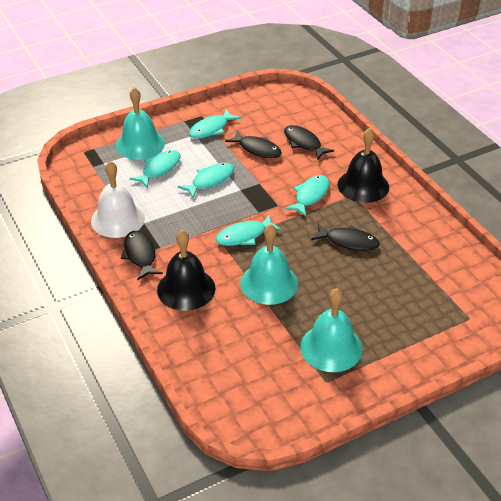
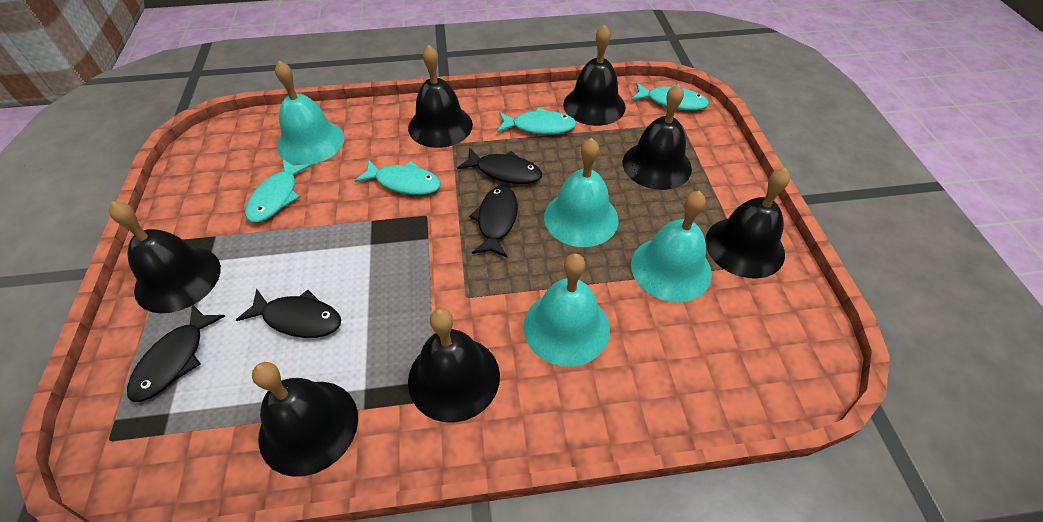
black bell: 2 -> 7
turquoise bell: 3 -> 4
turquoise fish: 5 -> 4
white bell: 1 -> 0

